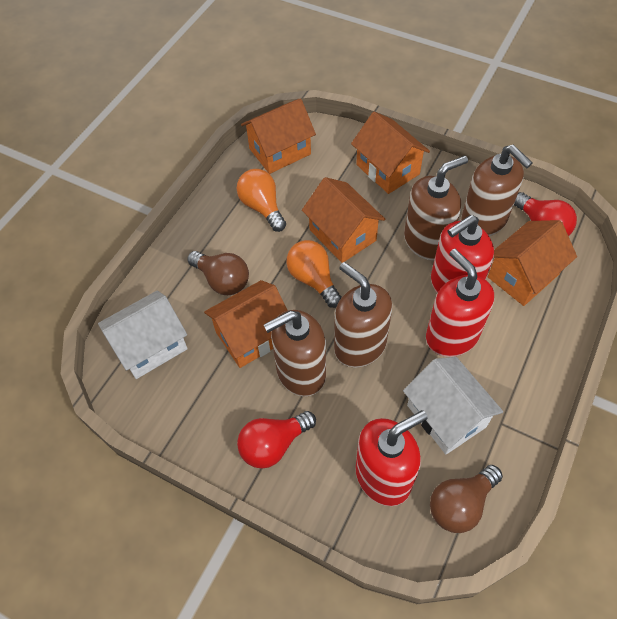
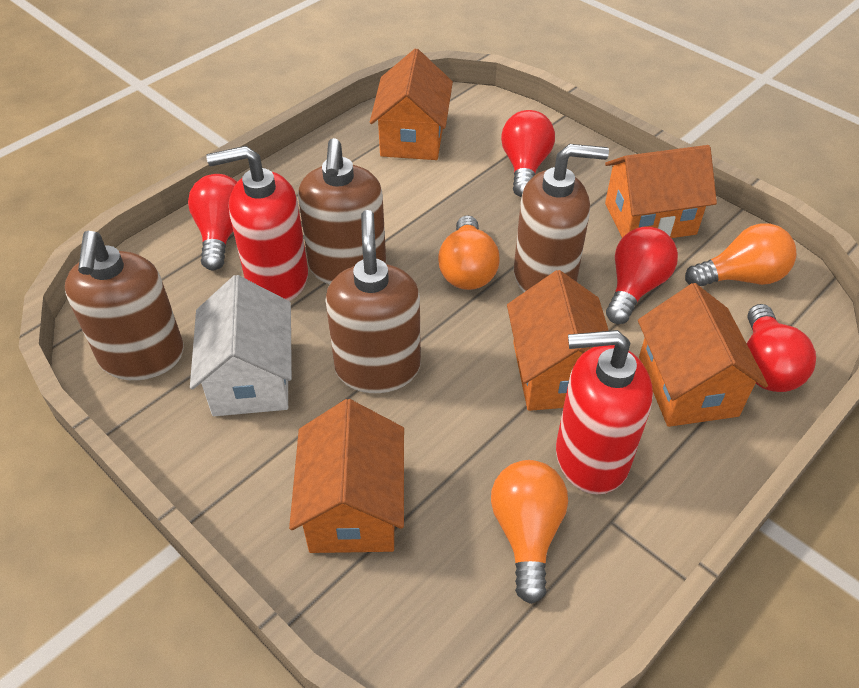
brown light bulb: 2 -> 0
orange light bulb: 2 -> 3
red light bulb: 2 -> 4
red soap dispenser: 3 -> 2
white house: 2 -> 1

